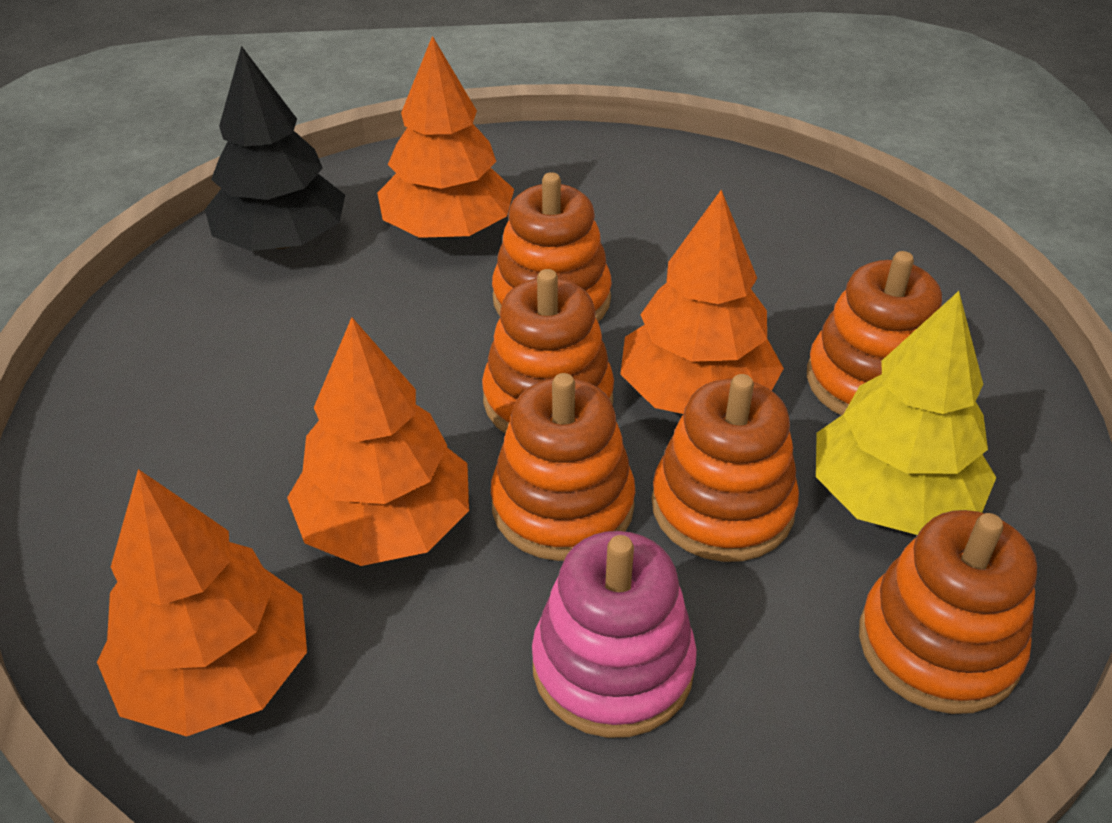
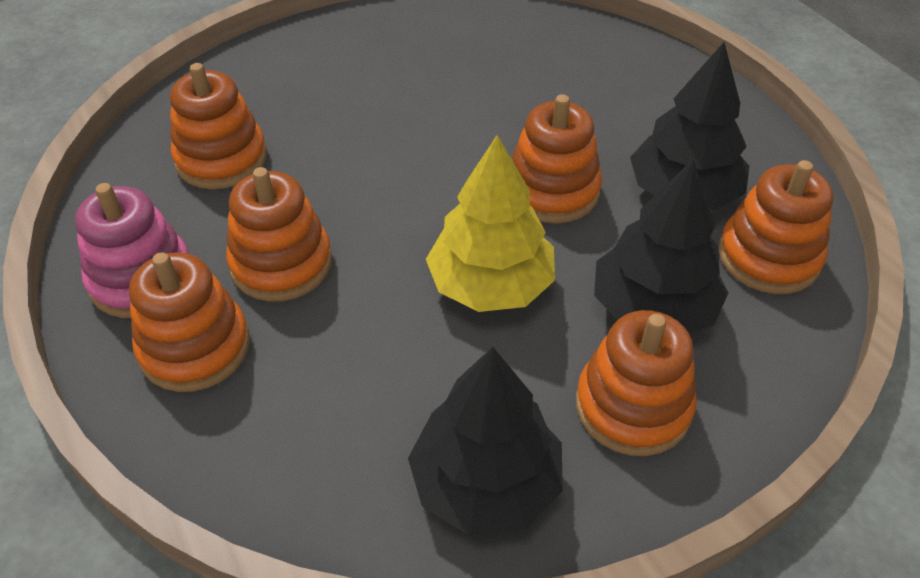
black tree: 1 -> 3
orange tree: 4 -> 0

